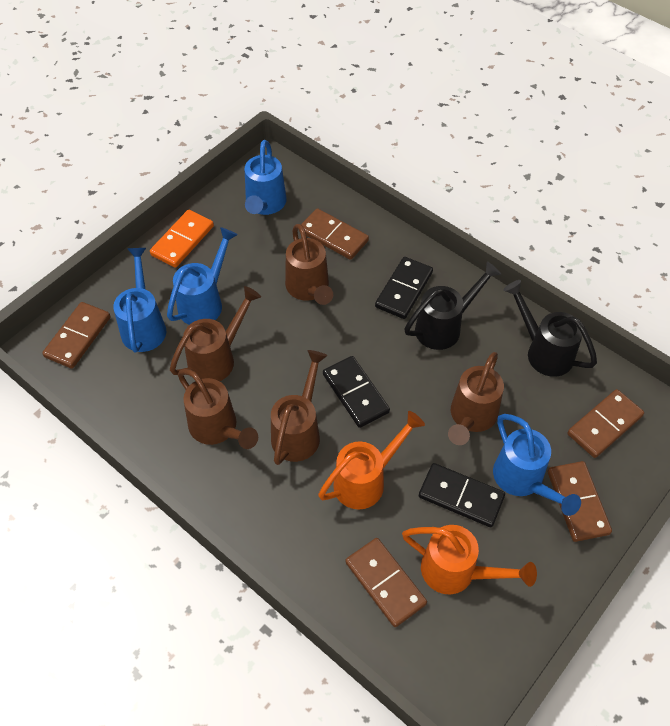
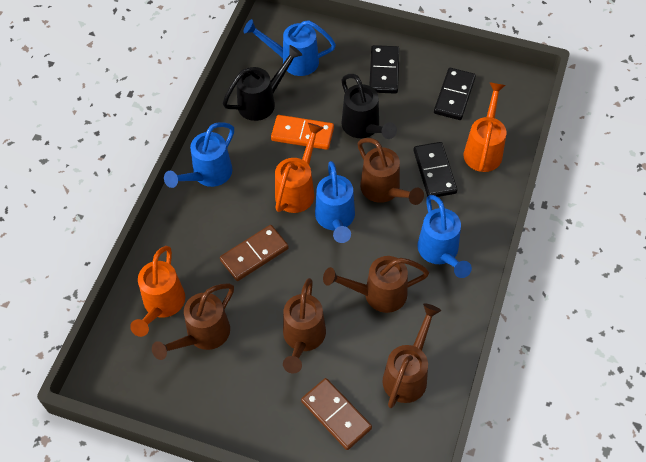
brown domino: 5 -> 2
orange watering can: 2 -> 3

